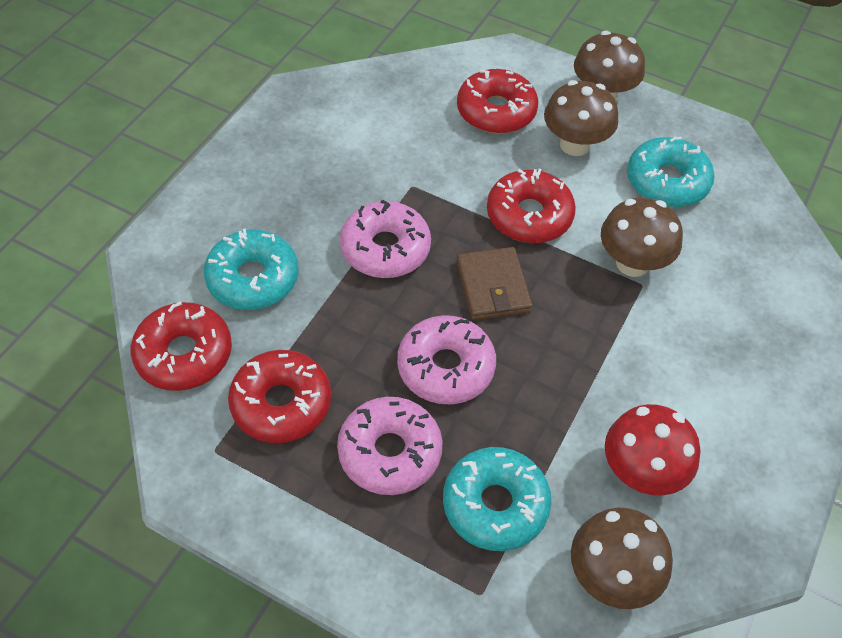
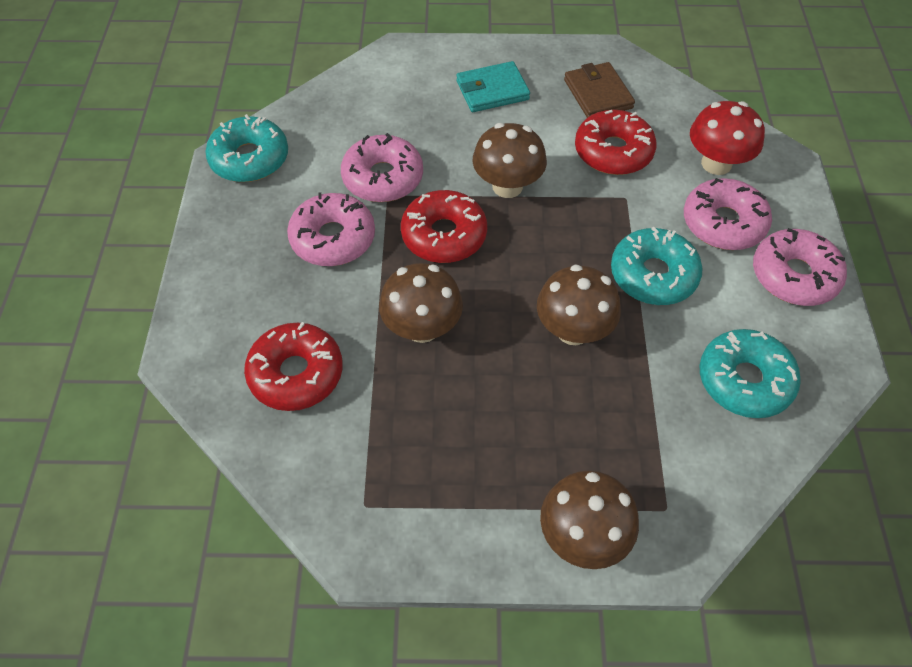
pink donut: 3 -> 4
red donut: 4 -> 3
turquoise wallet: 0 -> 1

